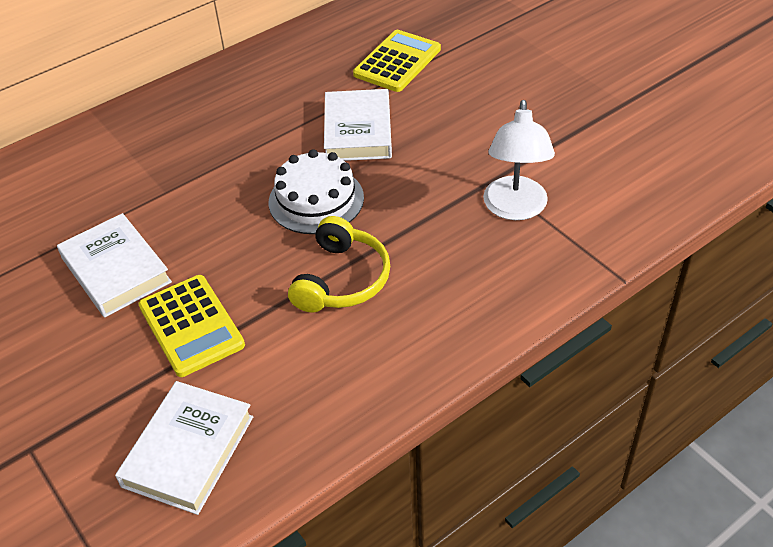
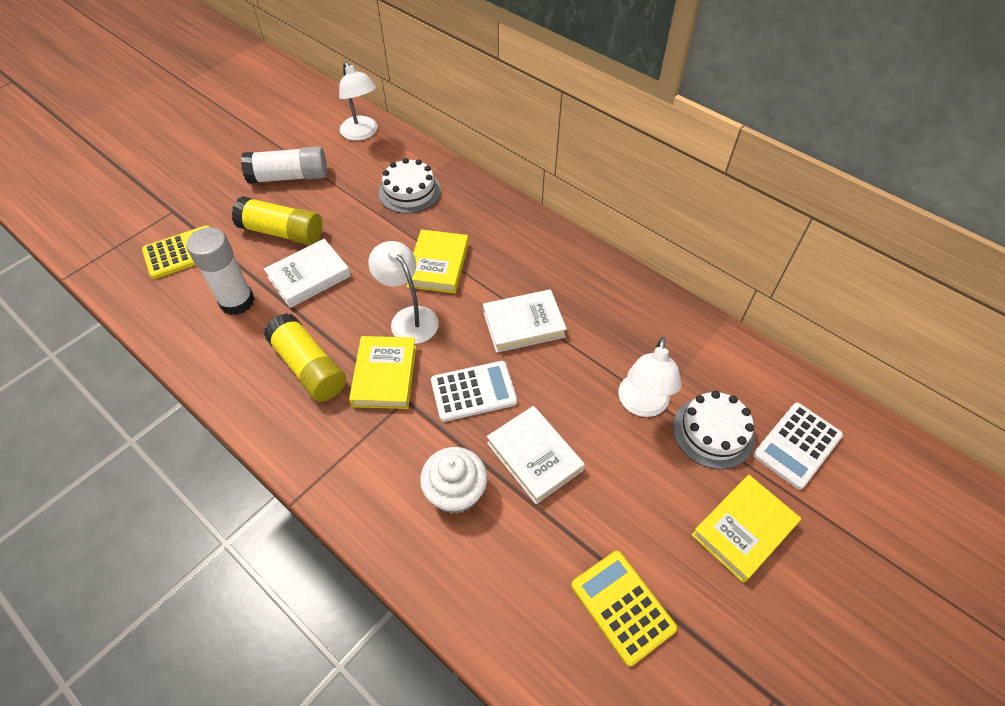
white cake: 1 -> 2
white calculator: 0 -> 2
white cupcake: 0 -> 1
white glue stick: 0 -> 2
white lamp: 1 -> 3
yellow book: 0 -> 3
yellow glue stick: 0 -> 2
yellow headphones: 1 -> 0

